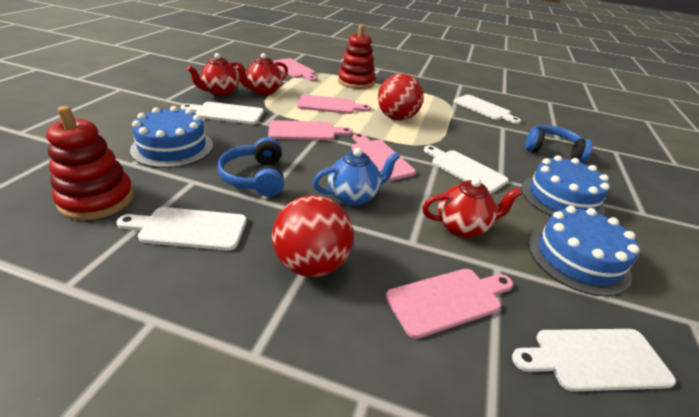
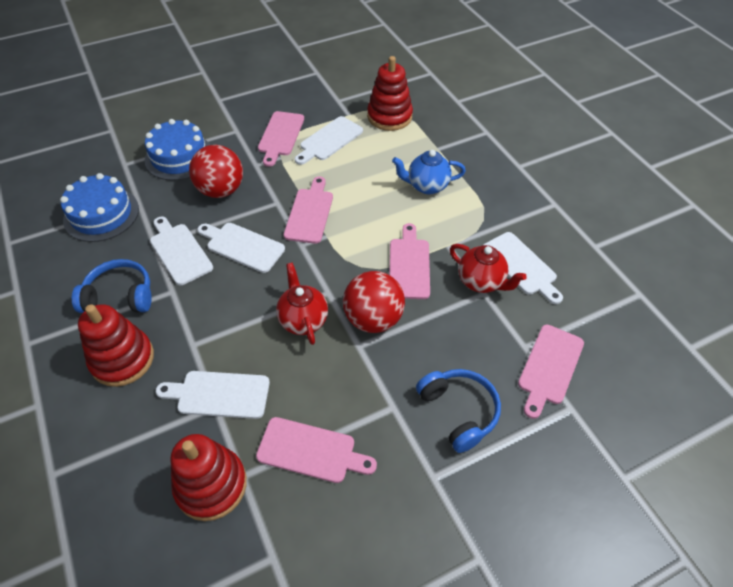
blue cake: 3 -> 2
red stacking toy: 2 -> 3
red teapot: 3 -> 2

